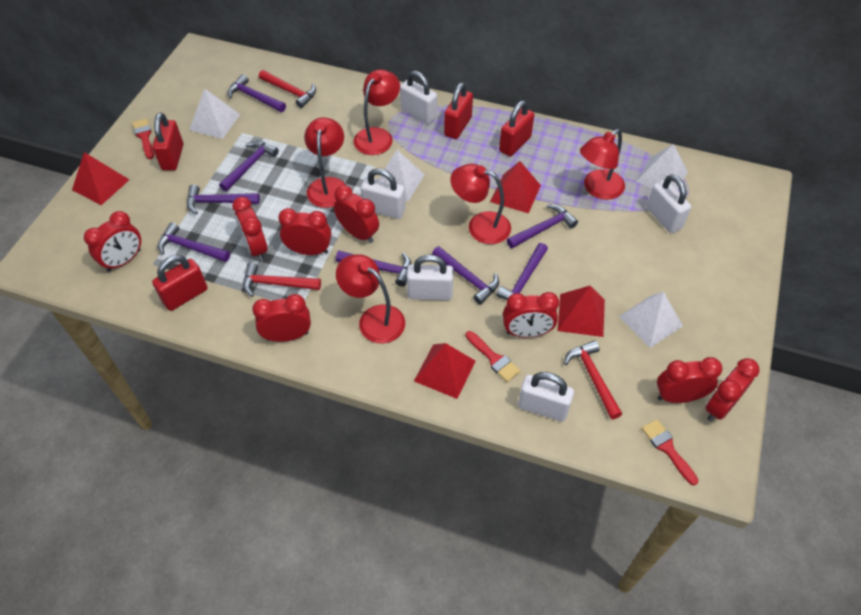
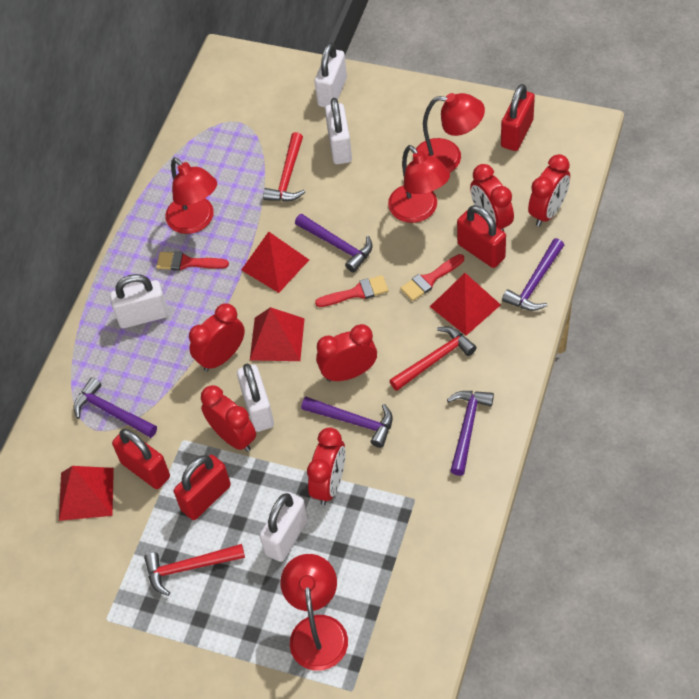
purple hammer: 8 -> 5
red clock: 8 -> 6
red lamp: 5 -> 4
white pyramid: 4 -> 0

